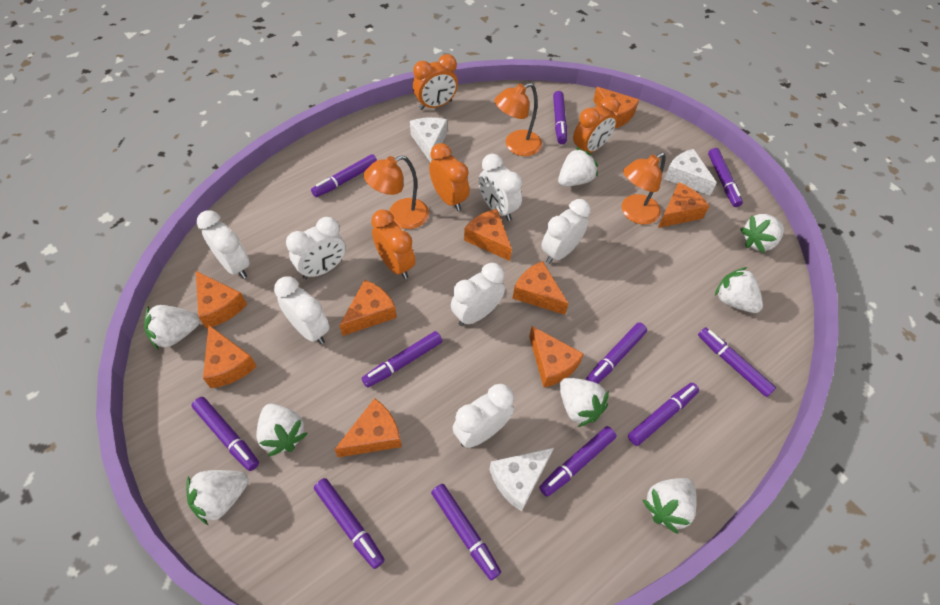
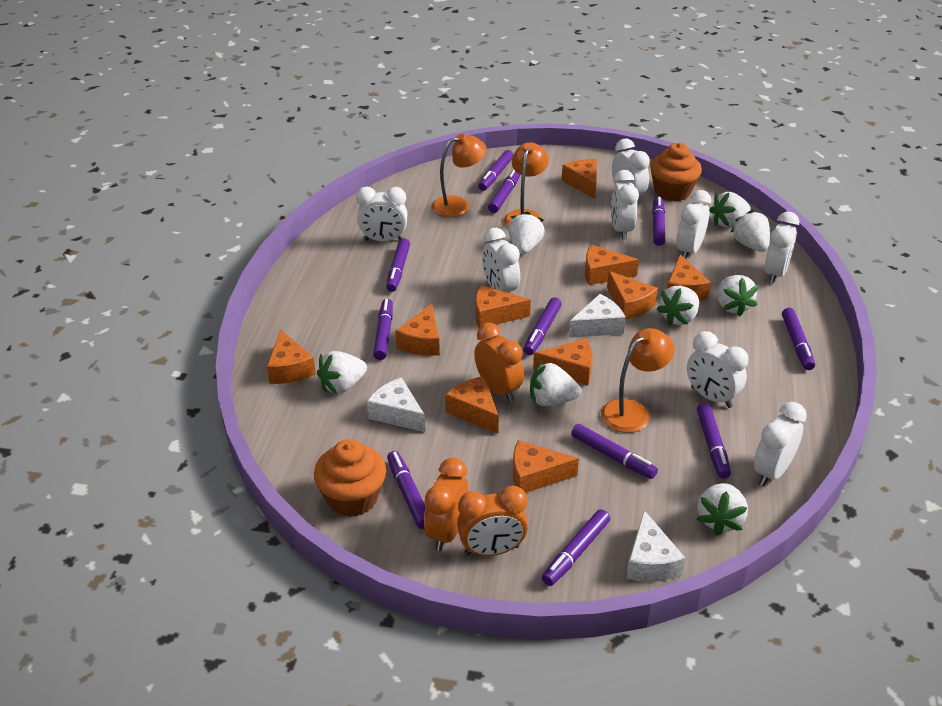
orange cheese: 9 -> 10
orange clock: 4 -> 3
orange cupcake: 0 -> 2
white clock: 7 -> 8

